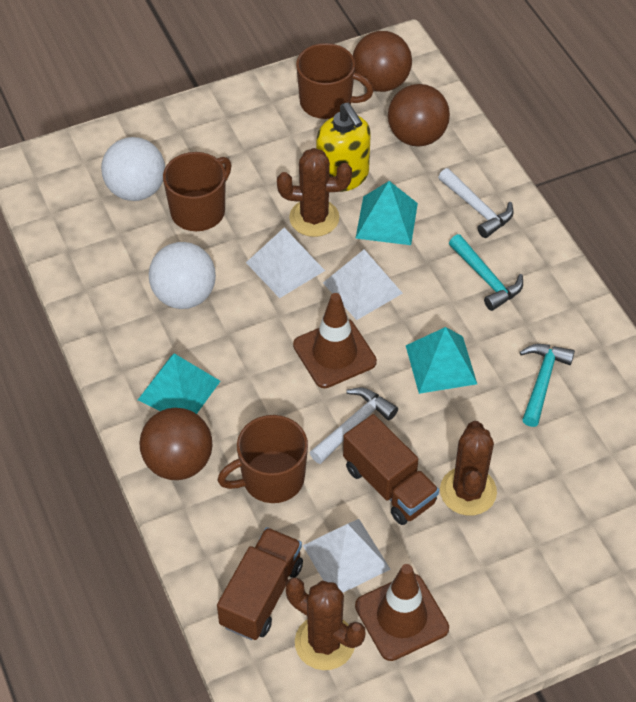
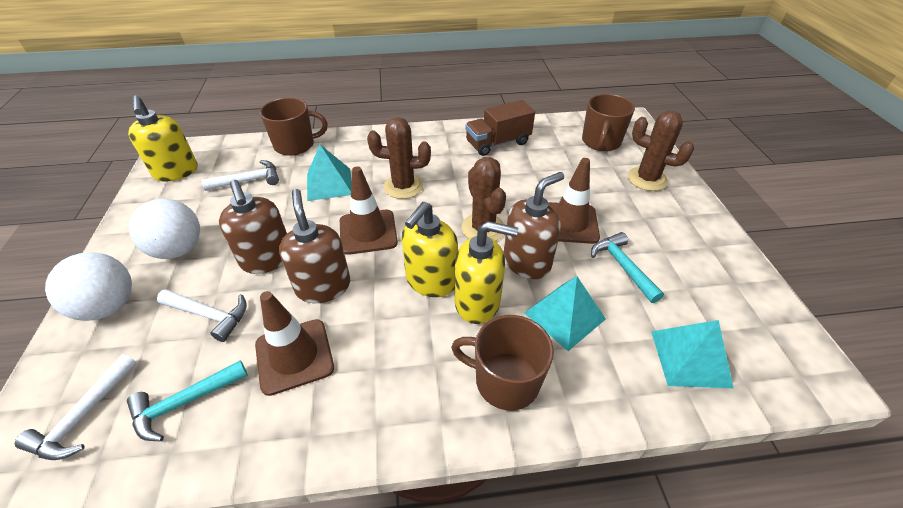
brown ball: 3 -> 0
brown soap dispenser: 0 -> 3
brown traffic cone: 2 -> 3
brown truck: 2 -> 1
white hammer: 2 -> 3
white pyramid: 3 -> 0
yellow soap dispenser: 1 -> 3

